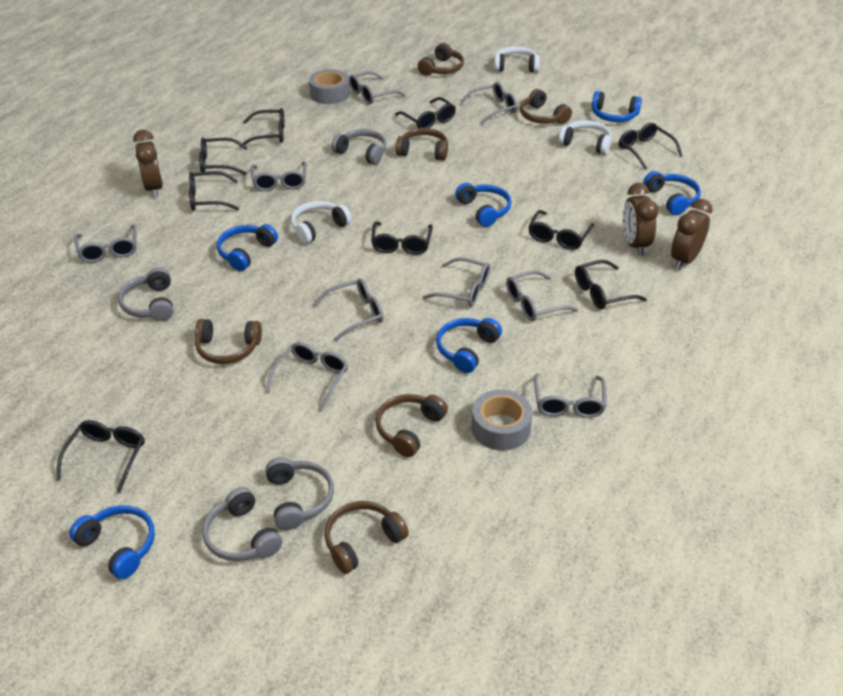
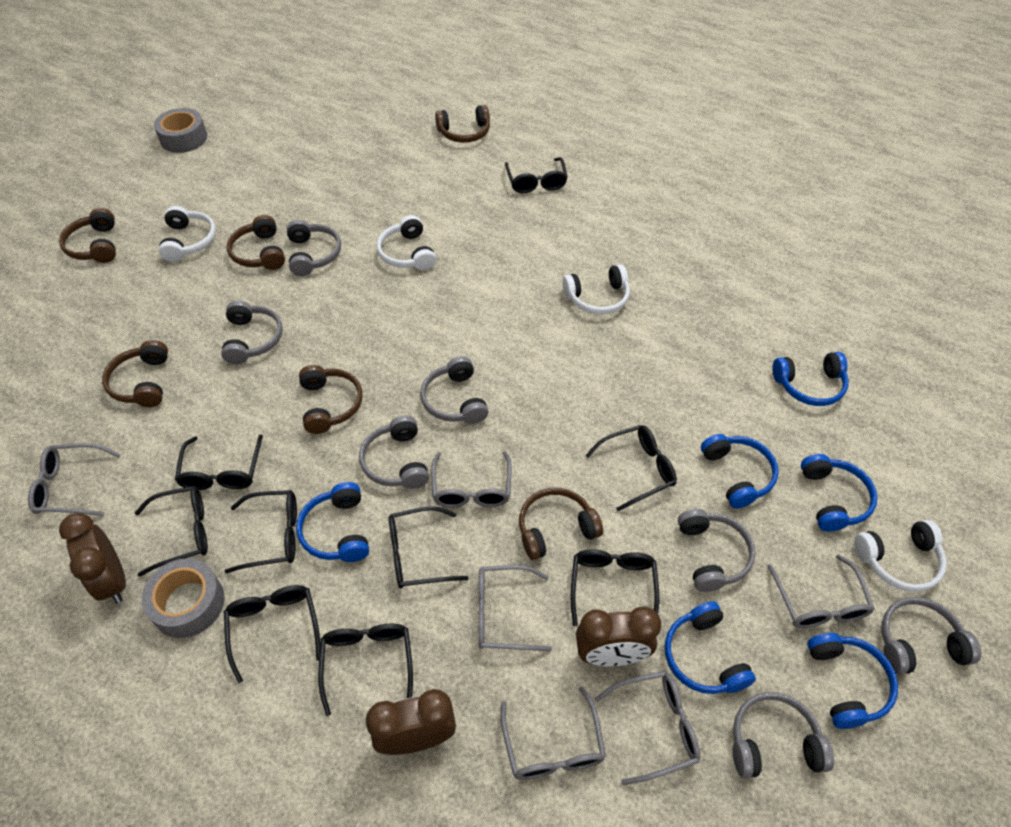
grey glasses: 9 -> 6
grey headphones: 4 -> 7
white headphones: 3 -> 4

